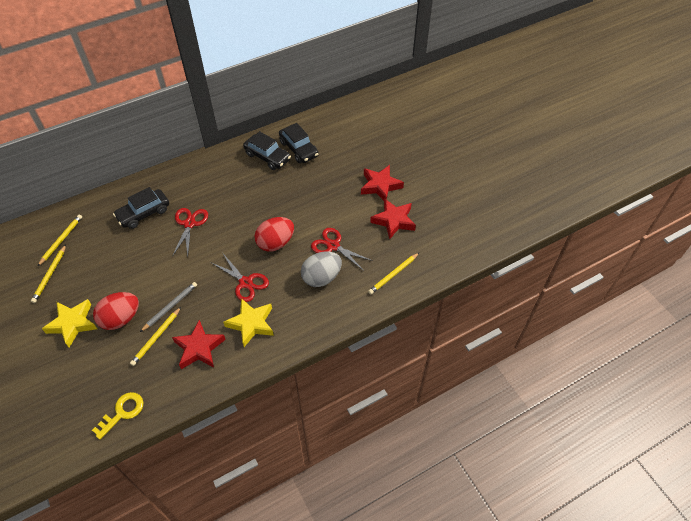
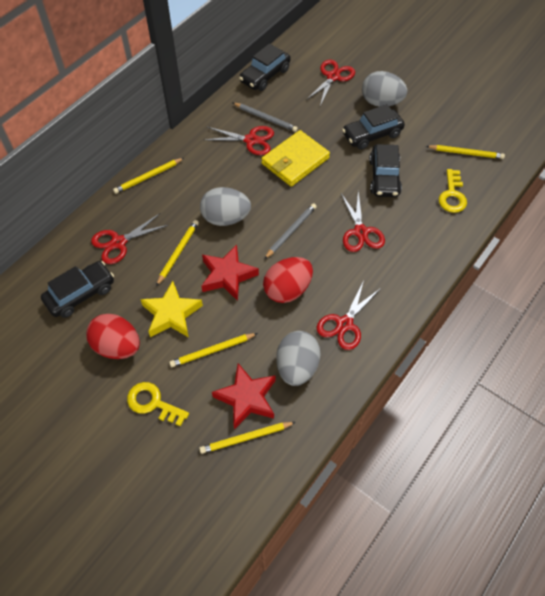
black car: 3 -> 4
grey egg: 1 -> 3
grey pencil: 1 -> 2
red scissors: 3 -> 5
red star: 3 -> 2
yellow key: 1 -> 2
yellow pencil: 4 -> 5
yellow star: 2 -> 1
yellow wallet: 0 -> 1

